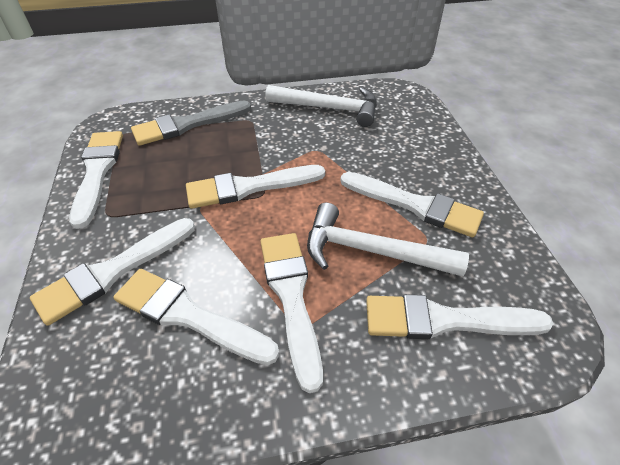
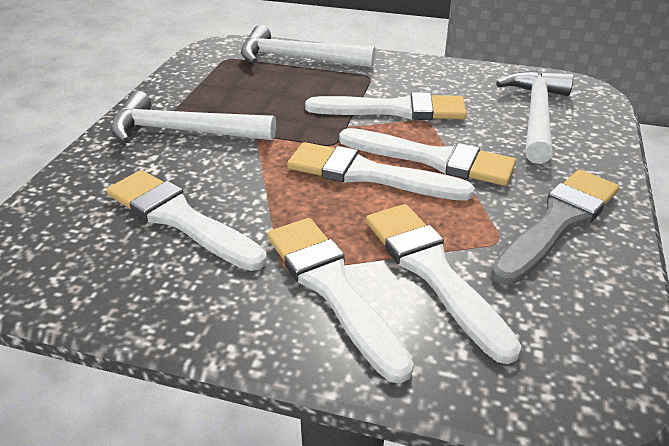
white brush: 7 -> 6
white hammer: 2 -> 3

